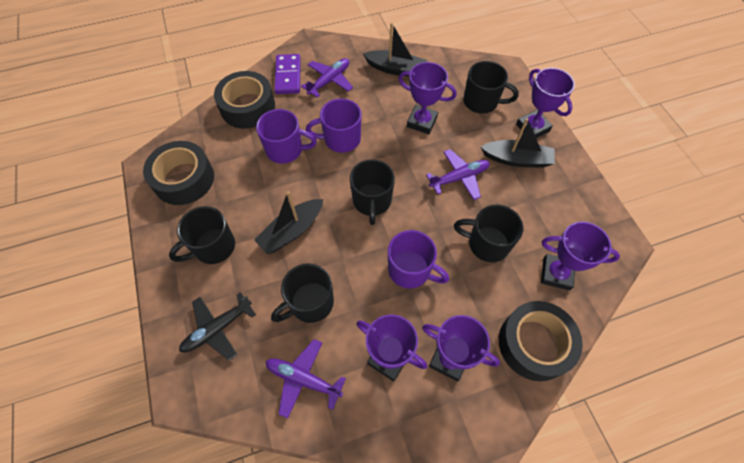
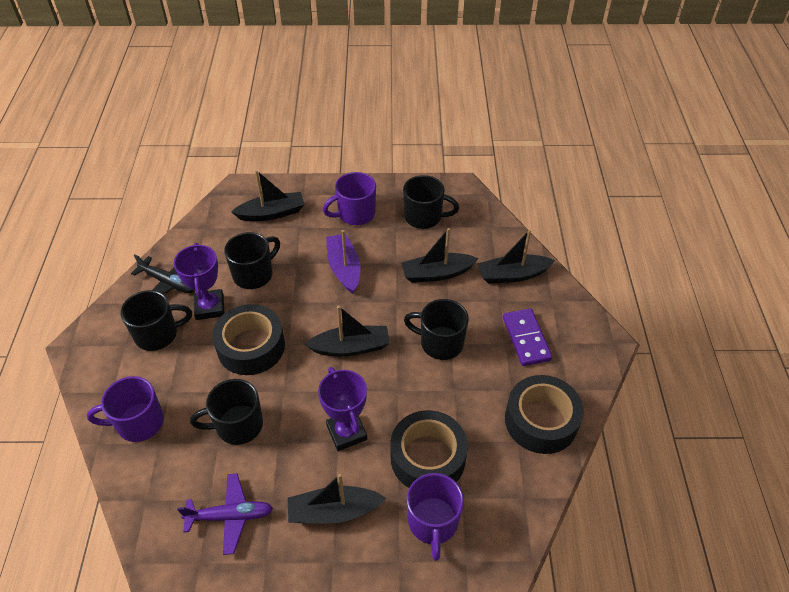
black boat: 3 -> 5
purple boat: 0 -> 1
purple plane: 3 -> 1
purple trophy: 5 -> 2

